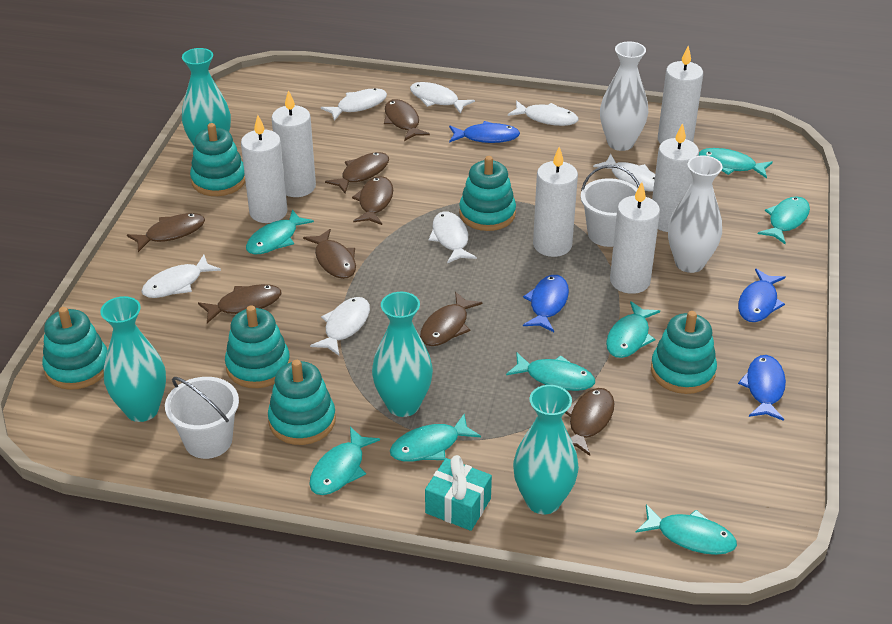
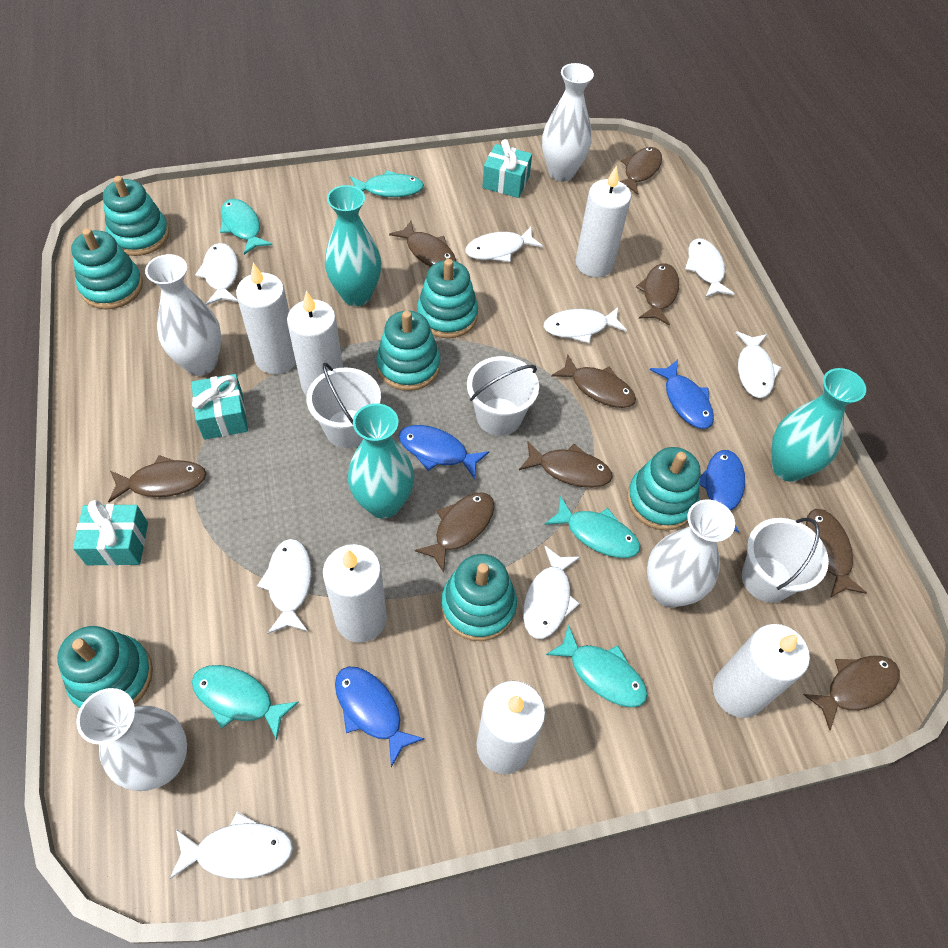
brown fish: 8 -> 9
turquoise fish: 8 -> 5
turquoise gift: 1 -> 3
turquoise stacking toy: 6 -> 7
turquoise vase: 4 -> 3
white bucket: 2 -> 3
white fish: 7 -> 8
white vase: 2 -> 4

